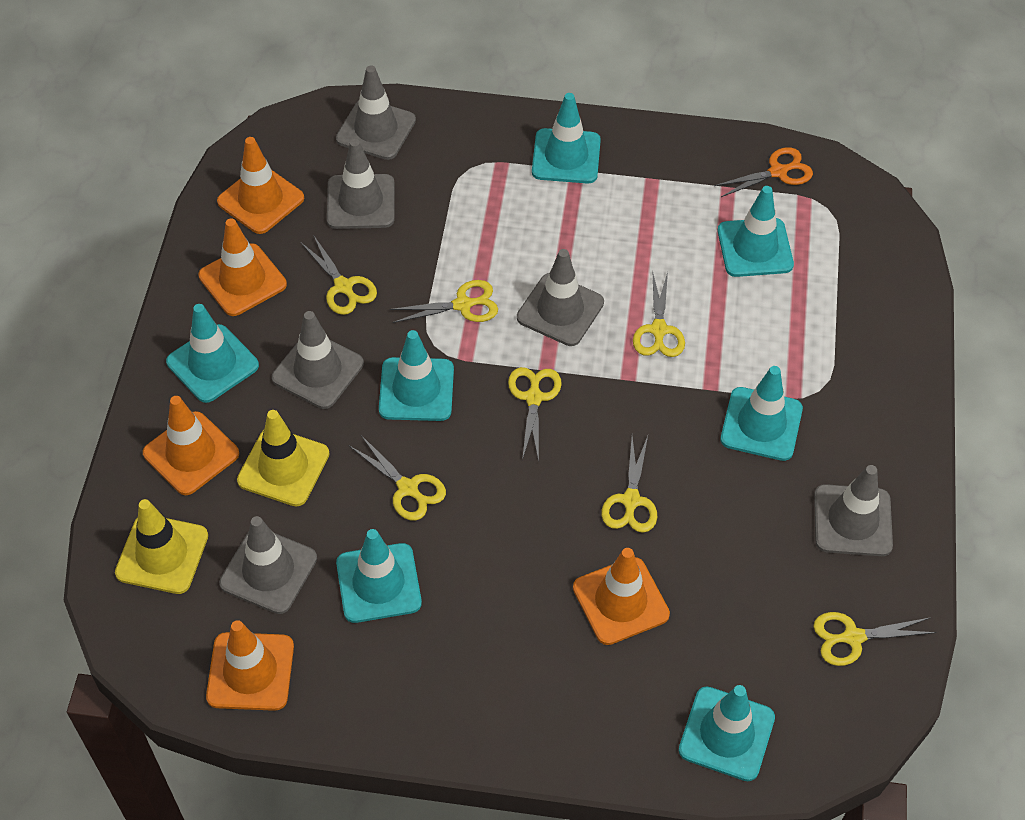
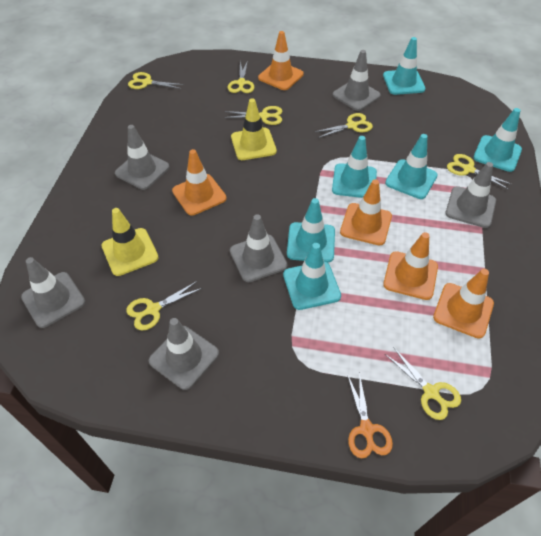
turquoise traffic cone: 7 -> 6

